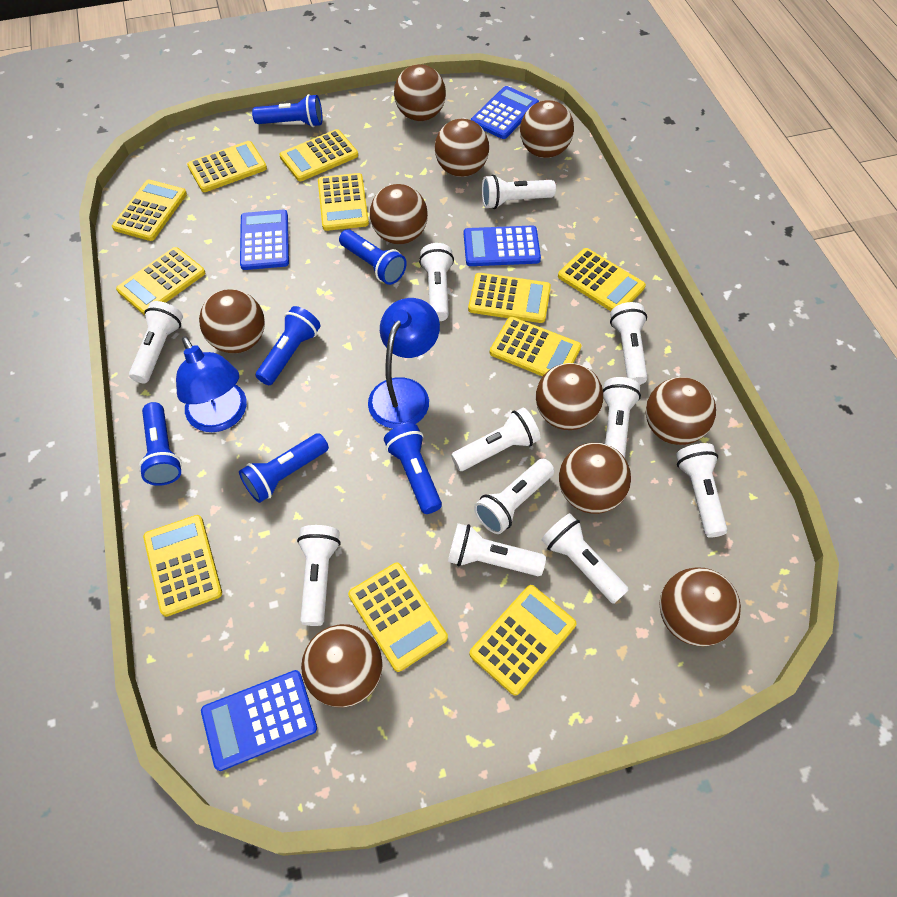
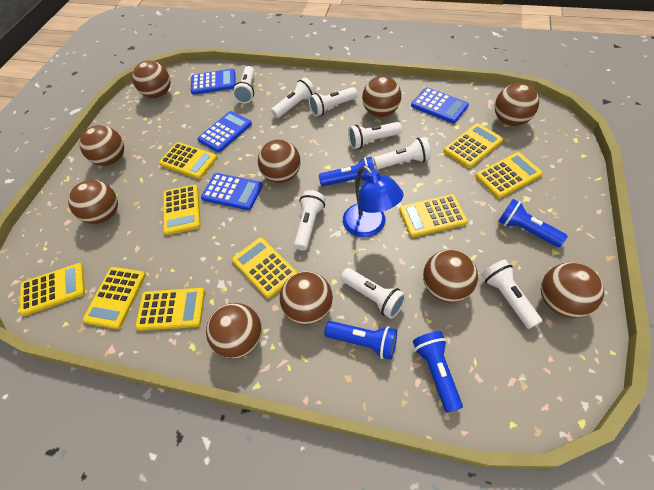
blue flashlight: 6 -> 4
blue lamp: 2 -> 1
white flashlight: 11 -> 8
yellow calculator: 11 -> 9

